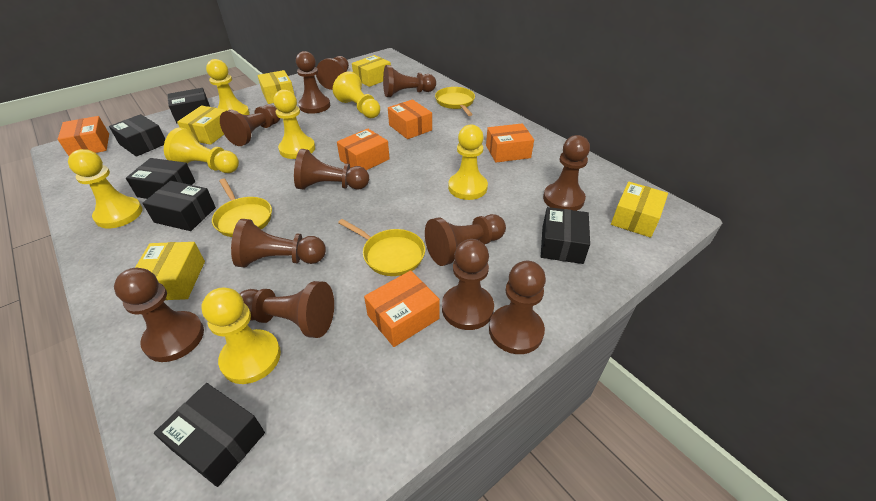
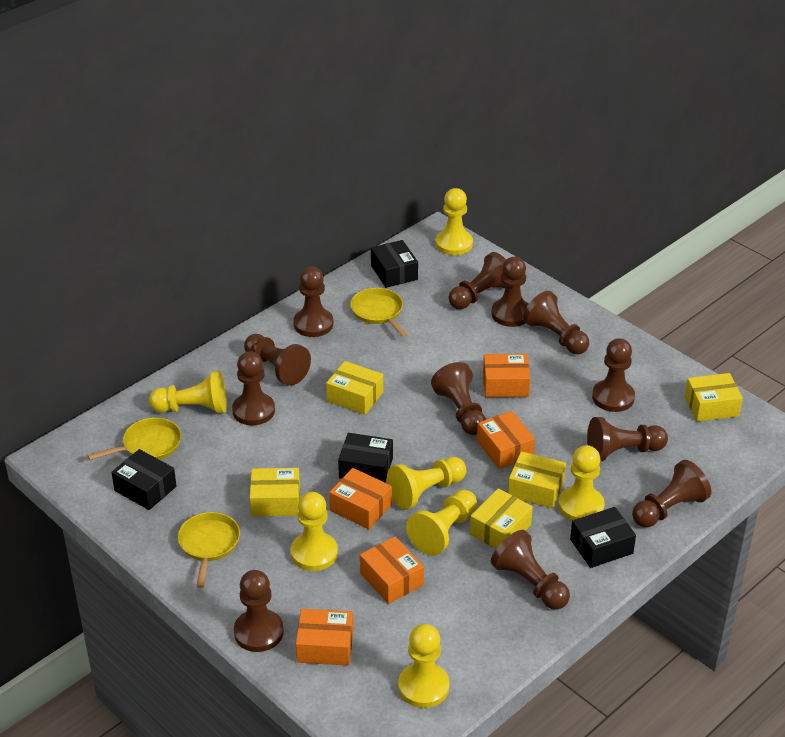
black box: 6 -> 4

